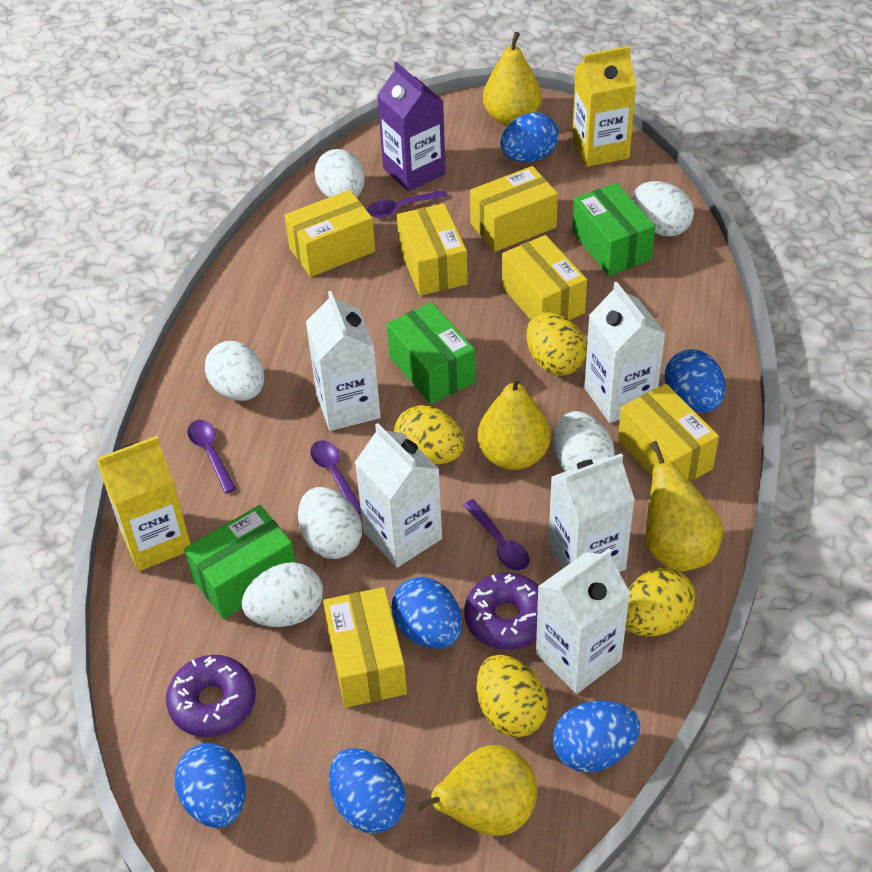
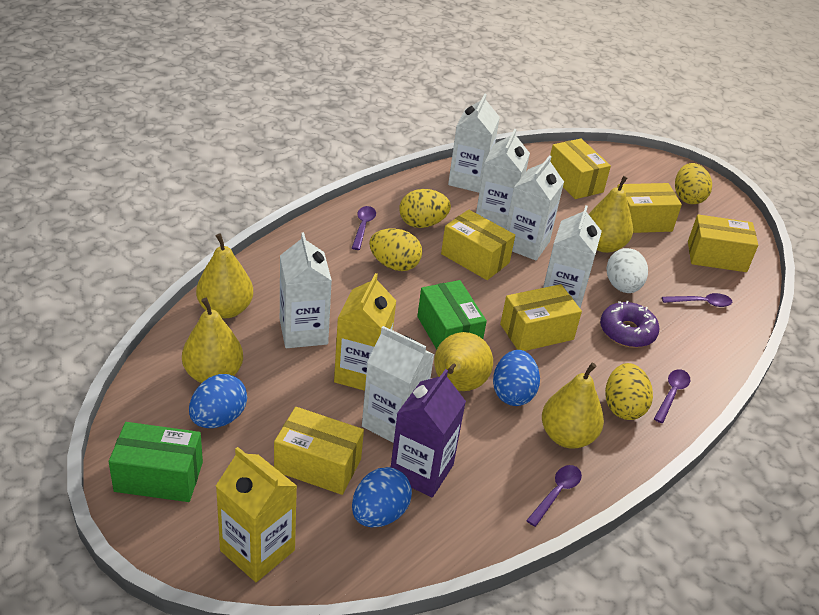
blue egg: 6 -> 3
green box: 3 -> 2
purple donut: 2 -> 1
white carton: 5 -> 6
white egg: 6 -> 1
yellow pear: 4 -> 5

